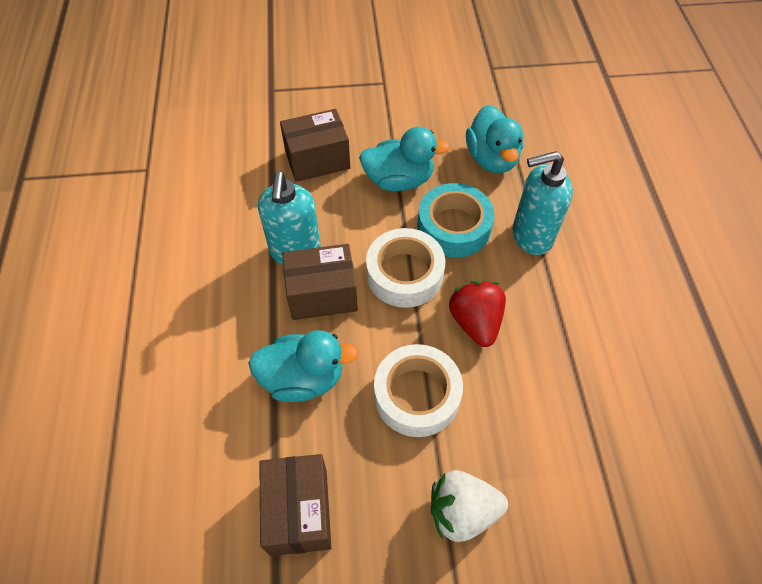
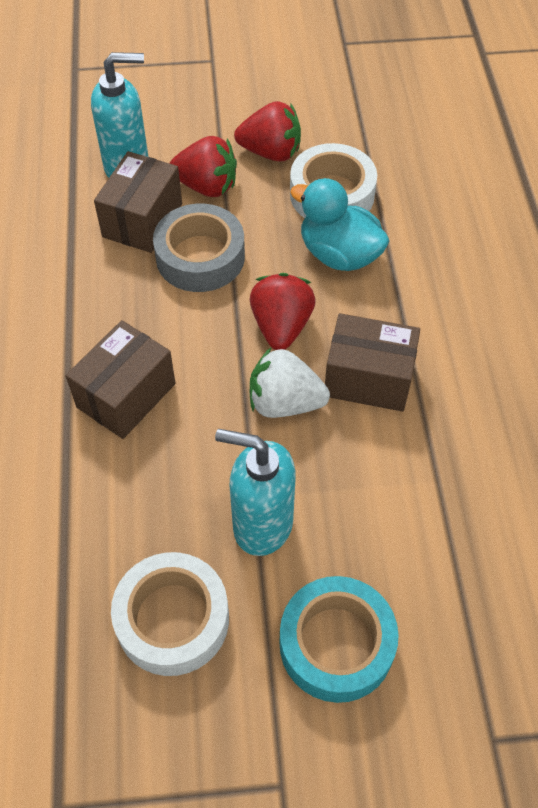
grey tape: 0 -> 1
red strawberry: 1 -> 3
turquoise duck: 3 -> 1

